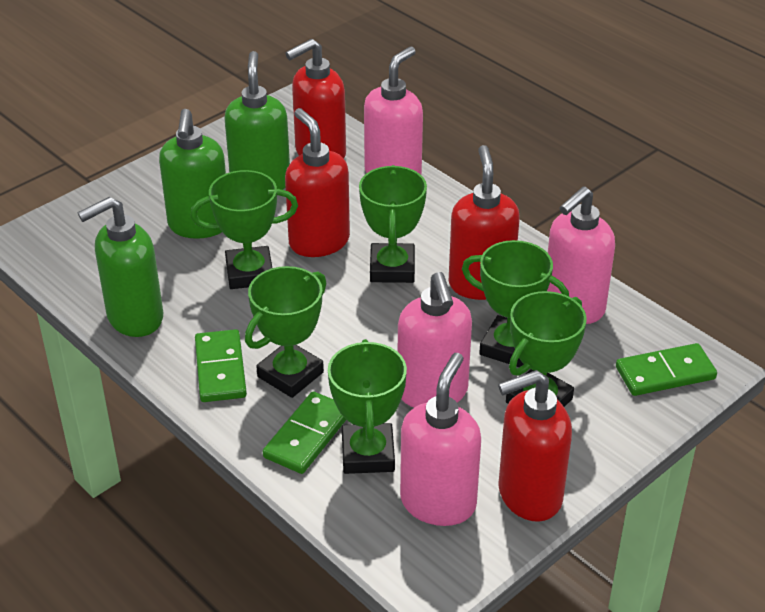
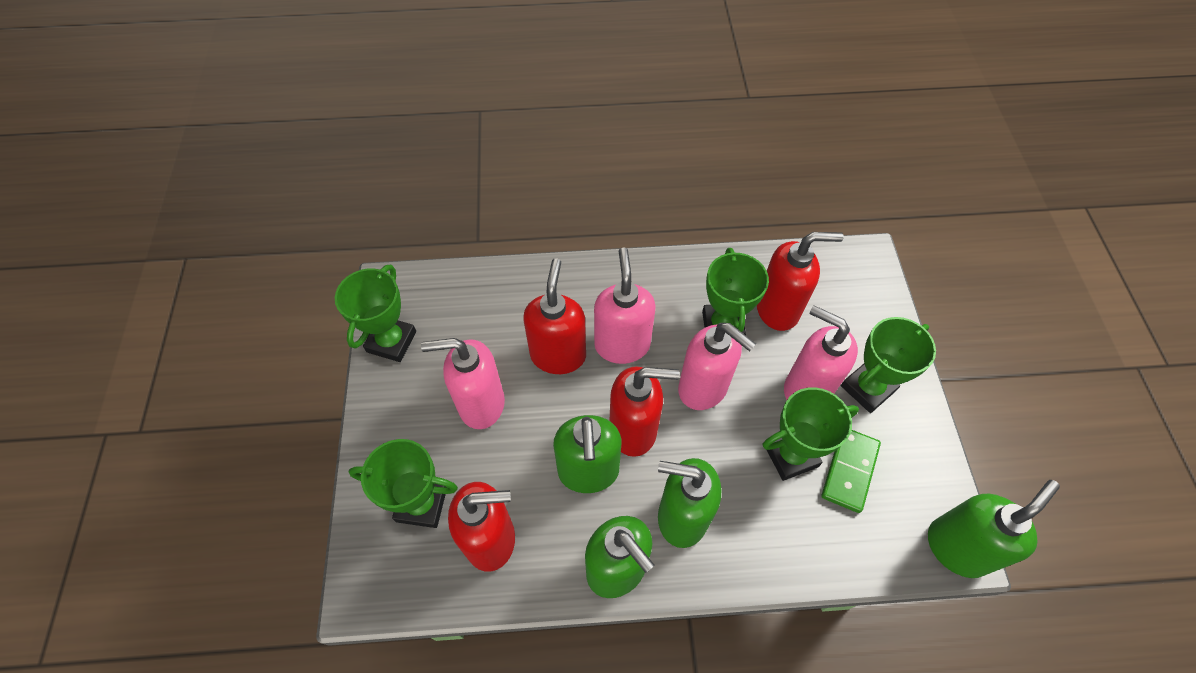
green domino: 3 -> 1
green soap dispenser: 3 -> 4
green trophy: 6 -> 5

